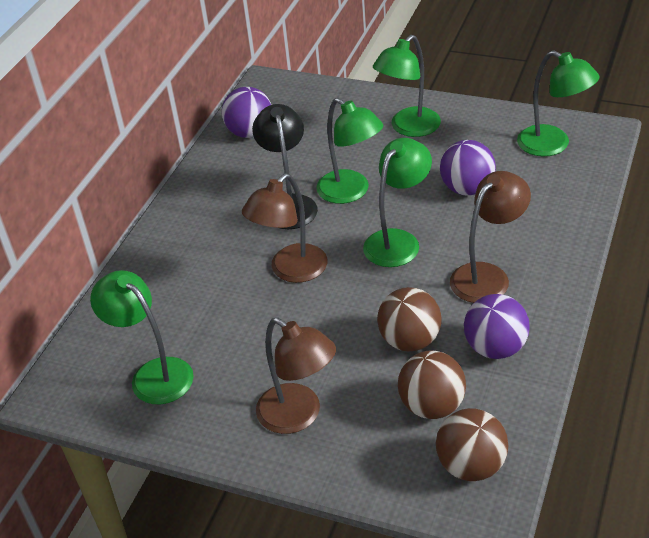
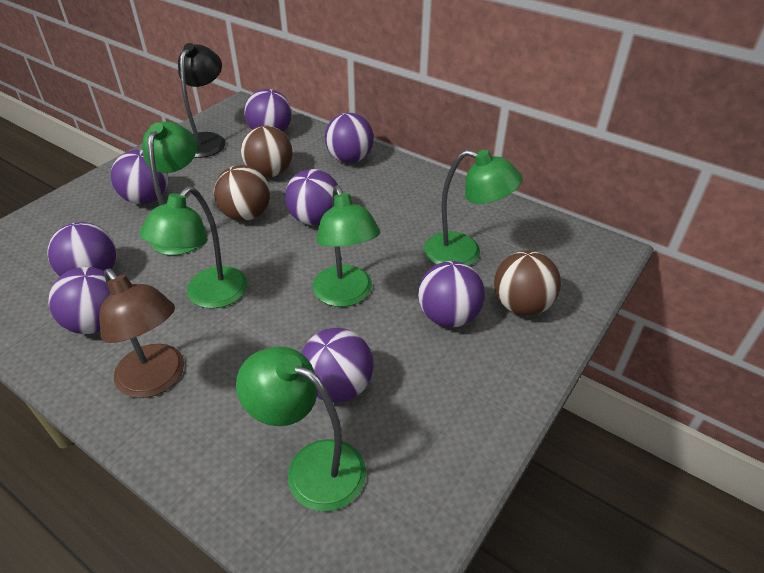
brown lamp: 3 -> 1
purple ball: 3 -> 8

